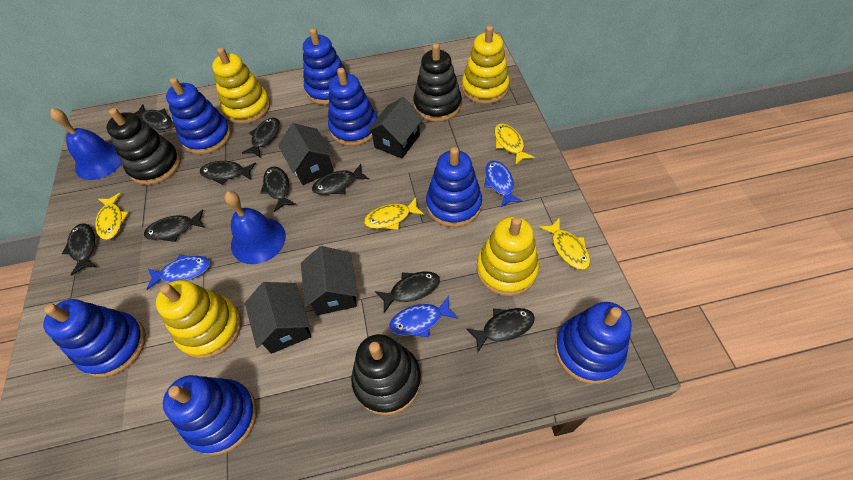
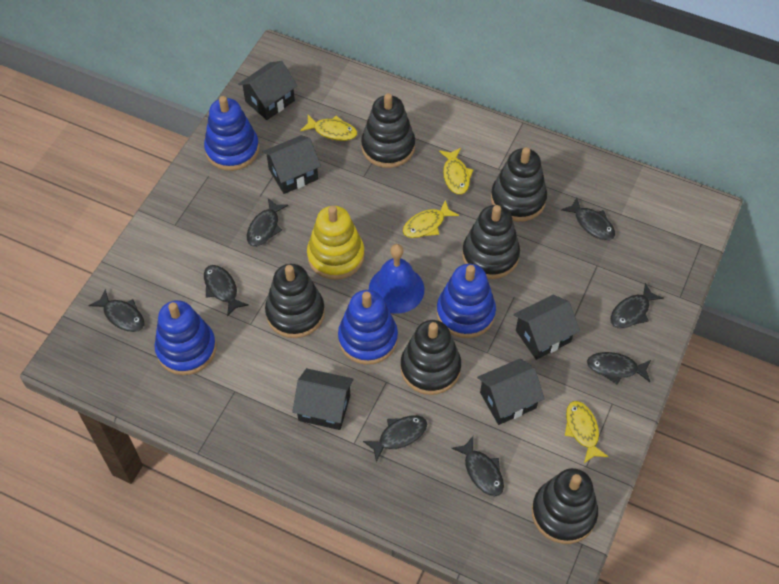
black fish: 9 -> 8
black house: 4 -> 5
black stacking toy: 3 -> 6
blue bell: 2 -> 1
blue fish: 3 -> 0
blue stacking toy: 7 -> 4
yellow stacking toy: 4 -> 1

